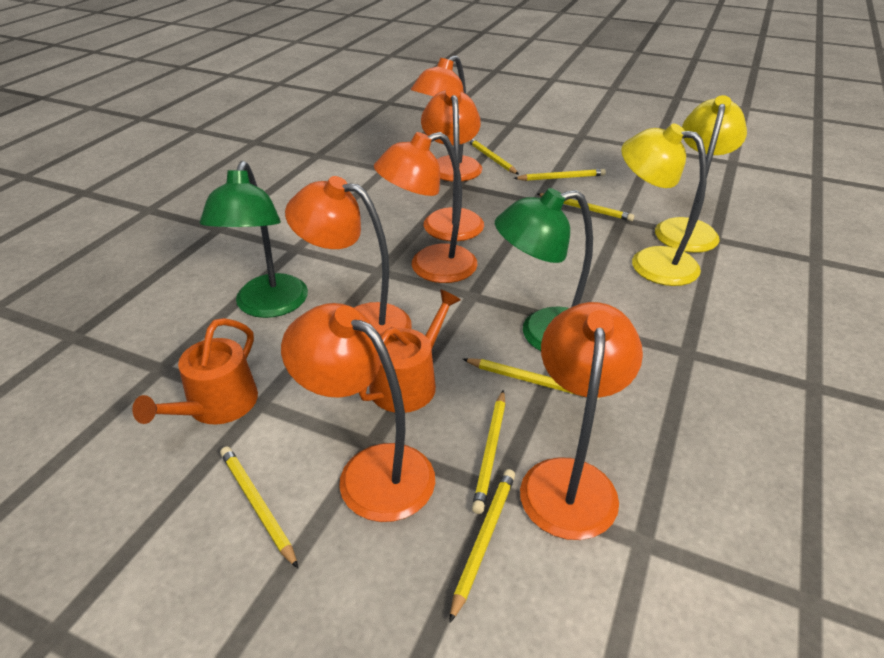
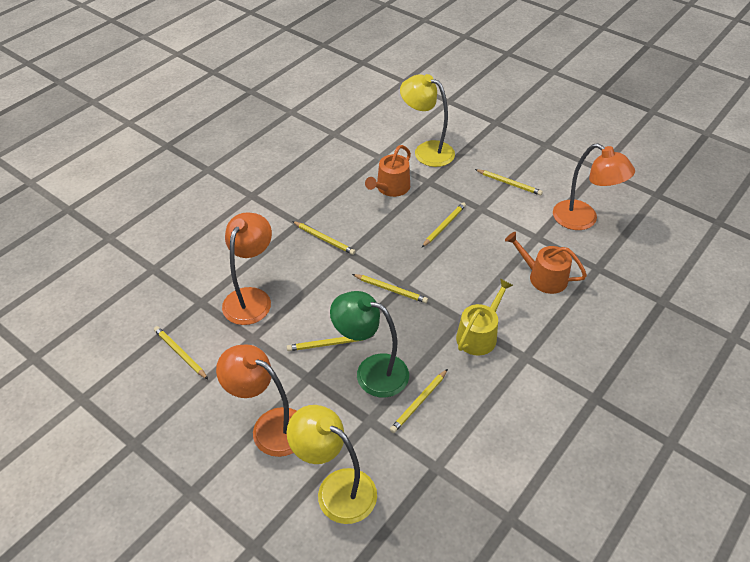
green lamp: 2 -> 1
orange lamp: 6 -> 3
yellow watering can: 0 -> 1

